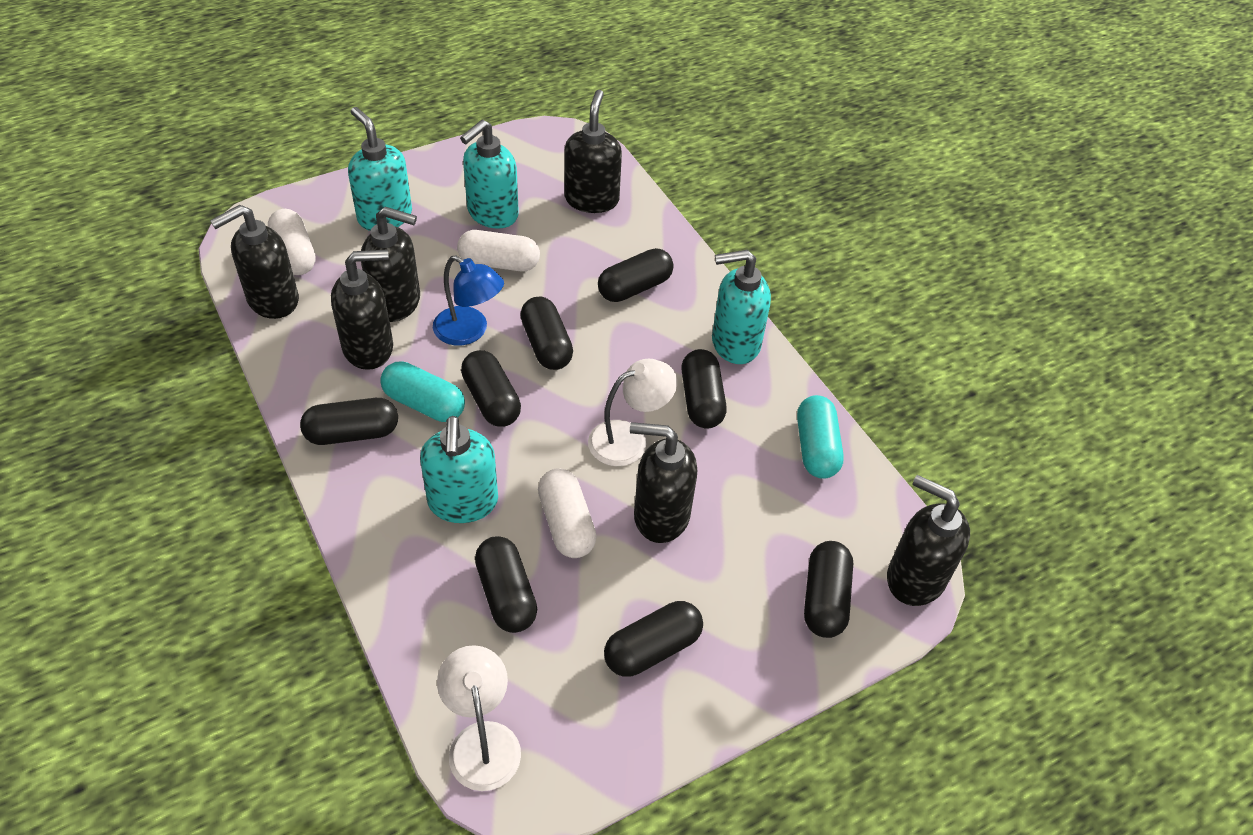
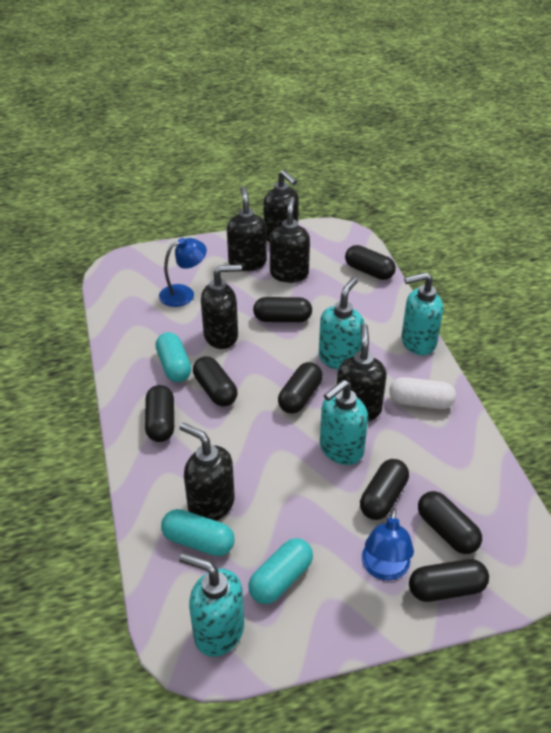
blue lamp: 1 -> 2
turquoise capsule: 2 -> 3
white capsule: 3 -> 1
white lamp: 2 -> 0

